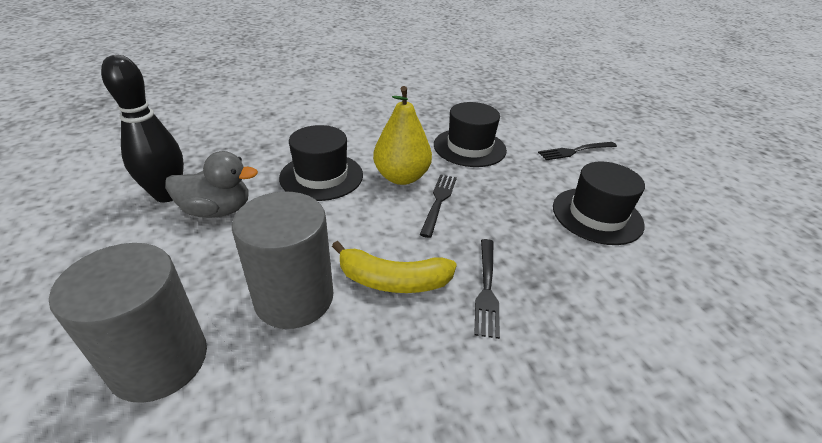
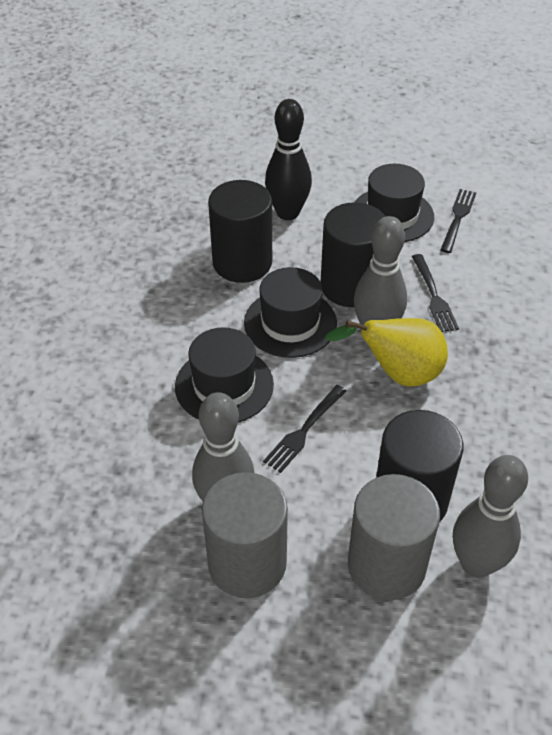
black cylinder: 0 -> 3
grey bowling pin: 0 -> 3
grey duck: 1 -> 0
yellow banana: 1 -> 0

